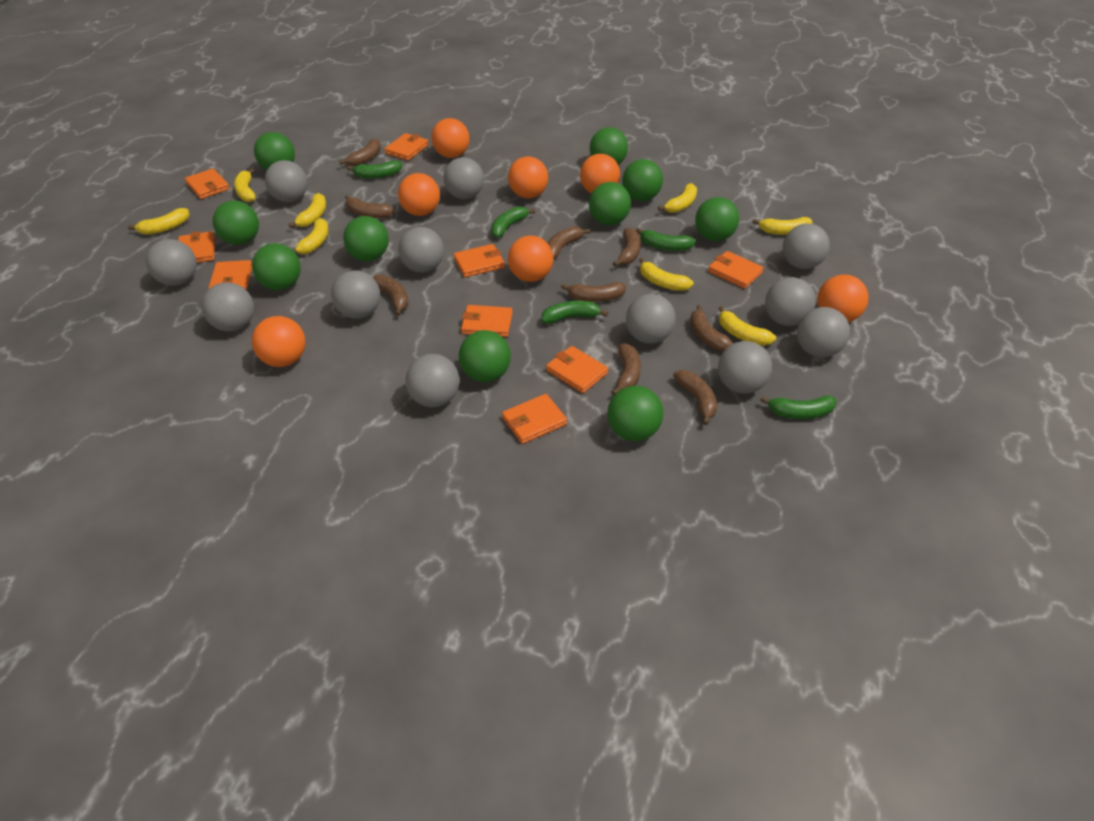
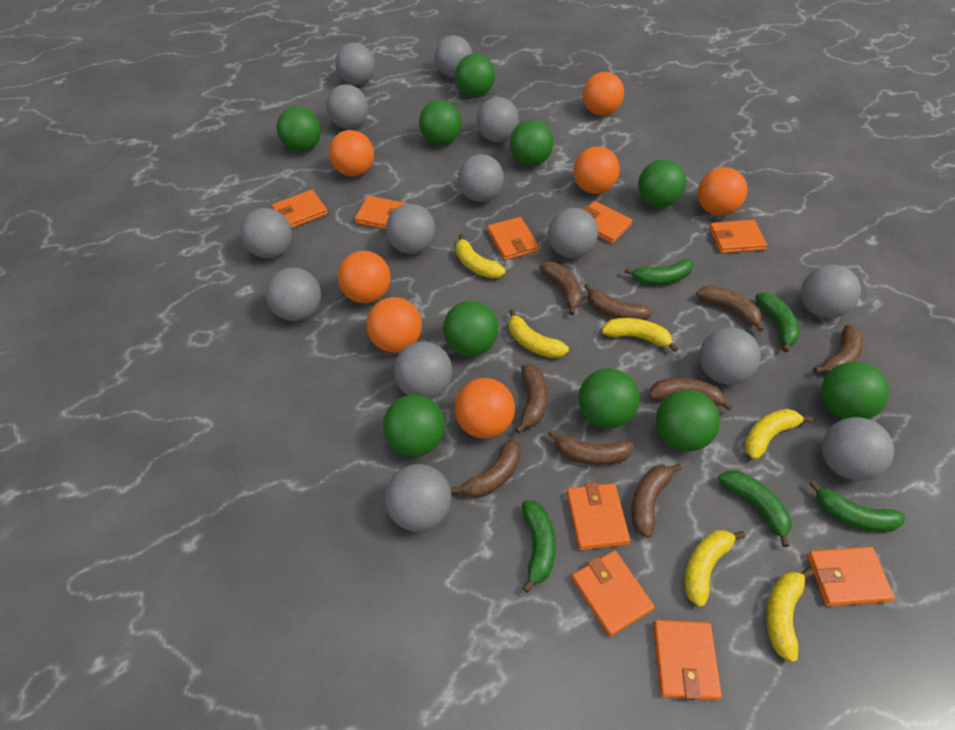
grey ball: 12 -> 14
yellow banana: 8 -> 6

